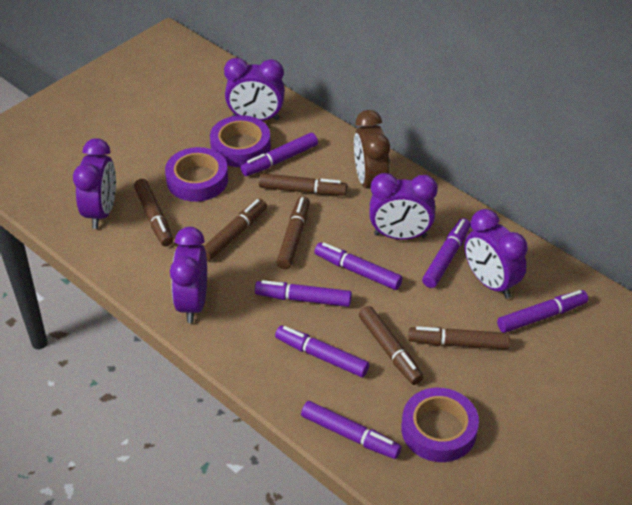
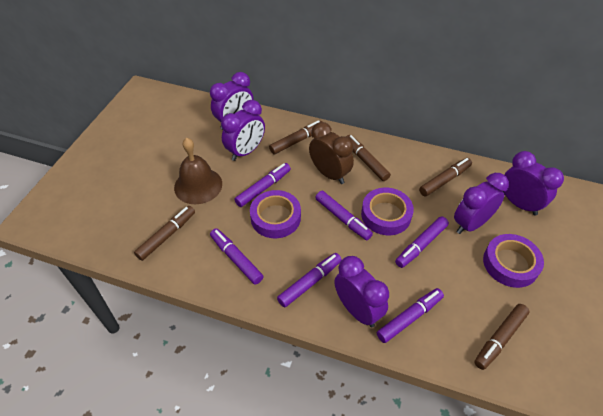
brown bell: 0 -> 1
brown marker: 6 -> 5
purple marker: 7 -> 6

